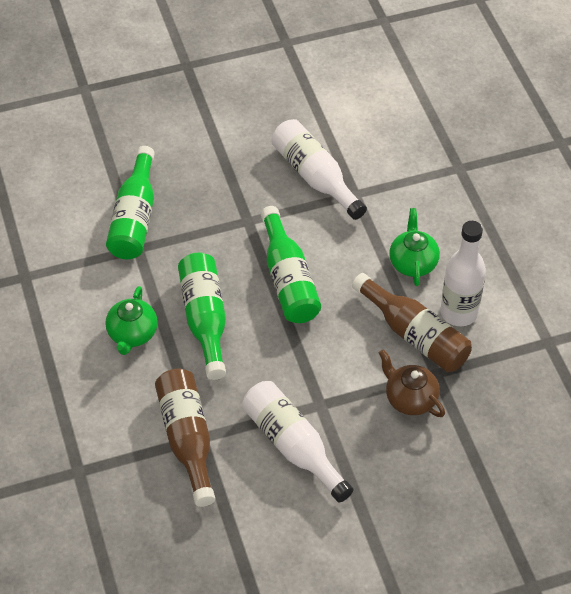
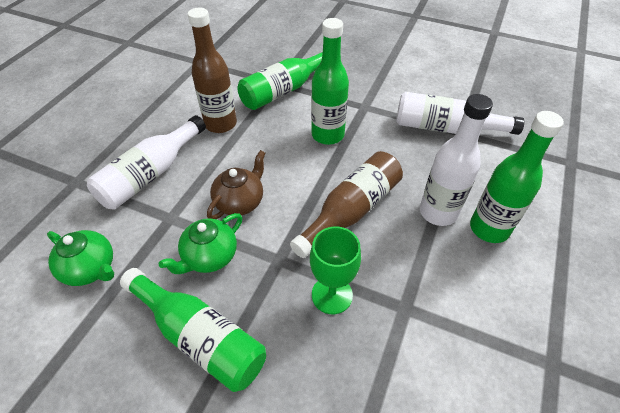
green bottle: 3 -> 4
green goblet: 0 -> 1

